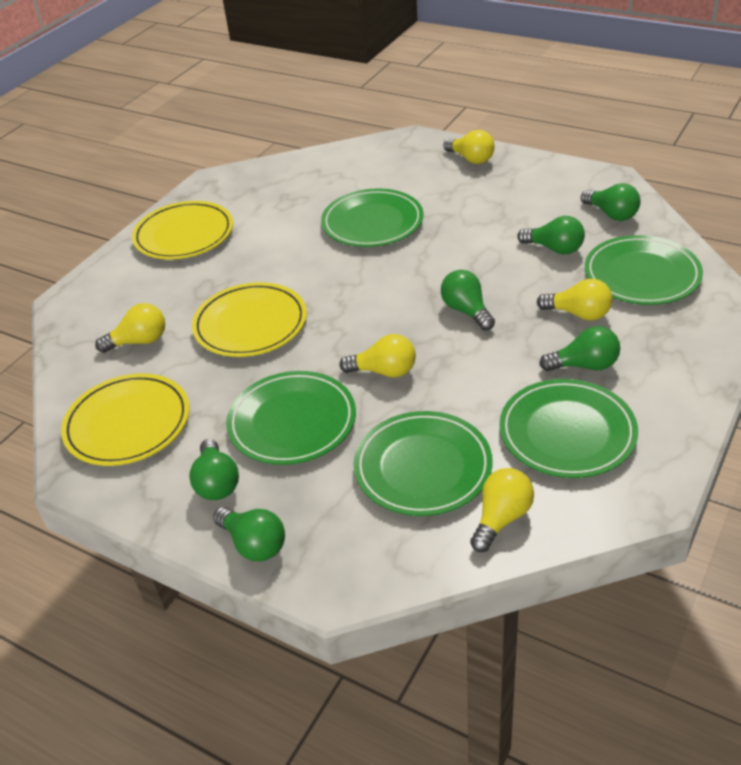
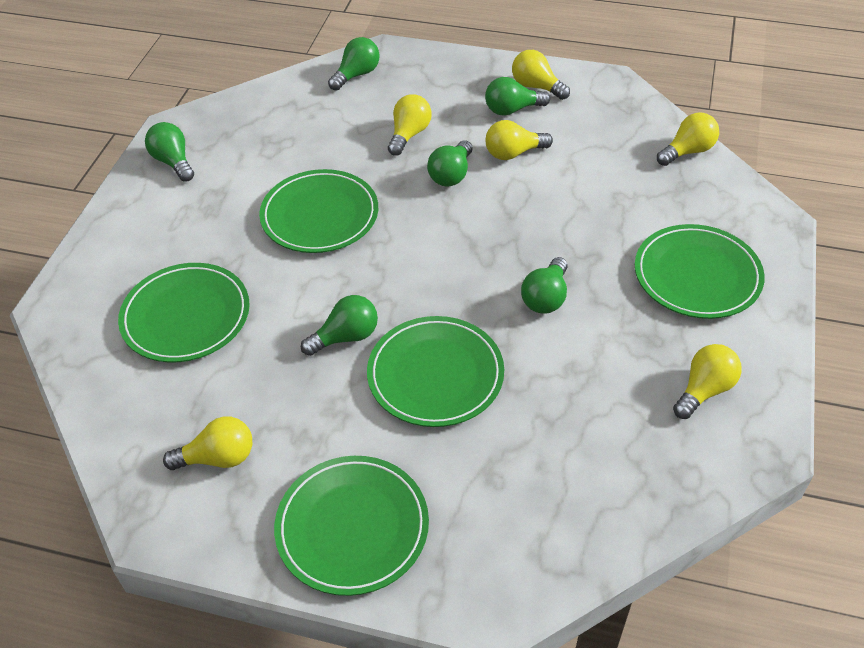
yellow light bulb: 5 -> 6
yellow plate: 3 -> 0

